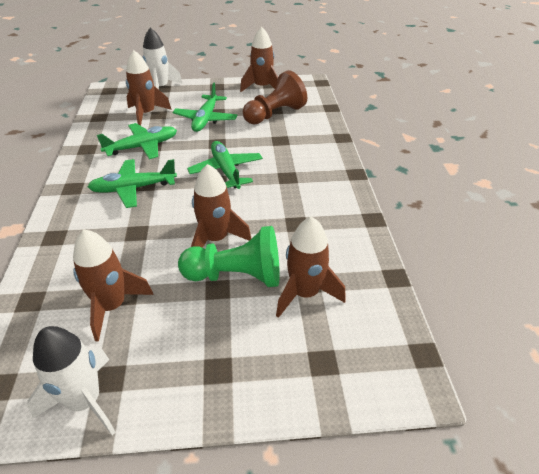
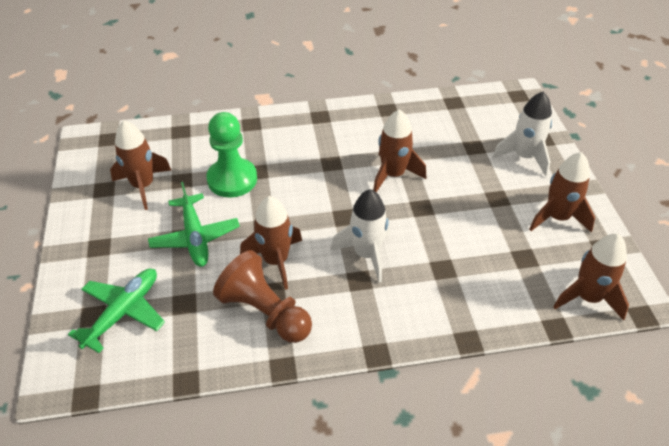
green plane: 4 -> 2

